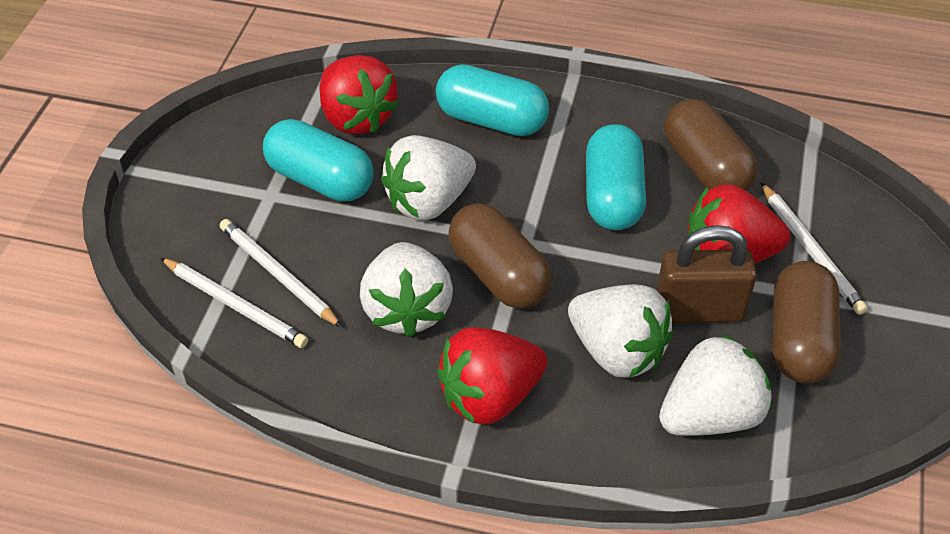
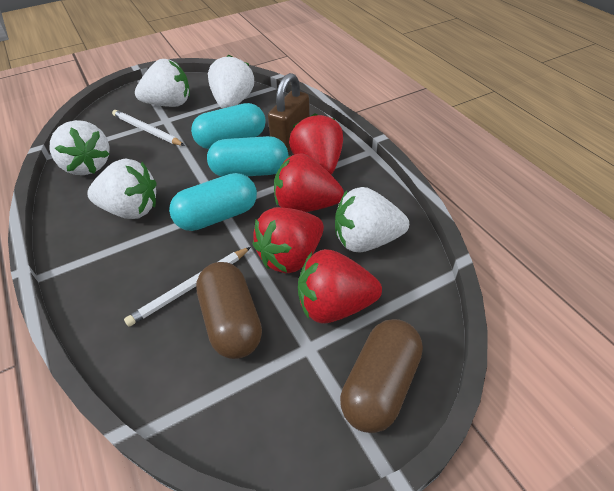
brown capsule: 3 -> 2
red strawberry: 3 -> 4
white pencil: 3 -> 2
white strawberry: 4 -> 5

